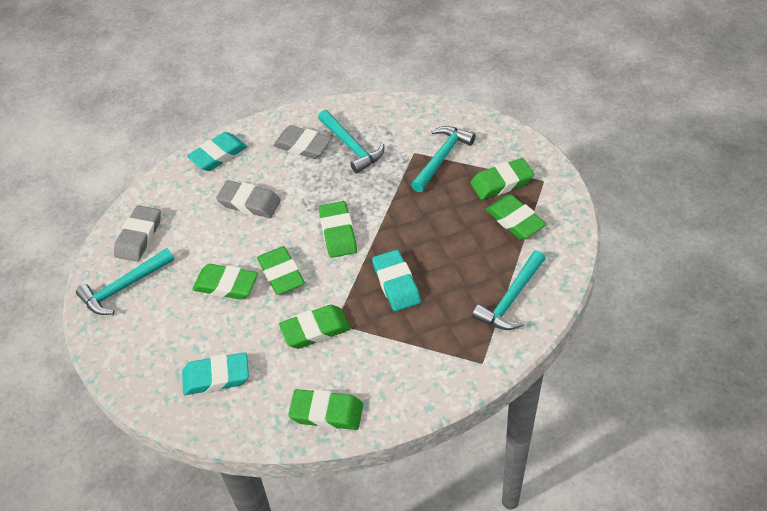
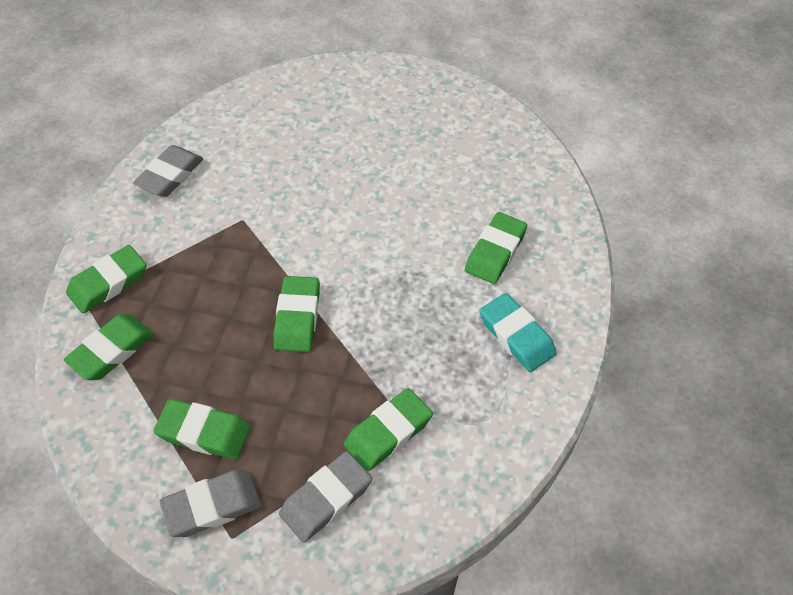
green eraser: 7 -> 6
turquoise eraser: 3 -> 1
turquoise hammer: 4 -> 0

